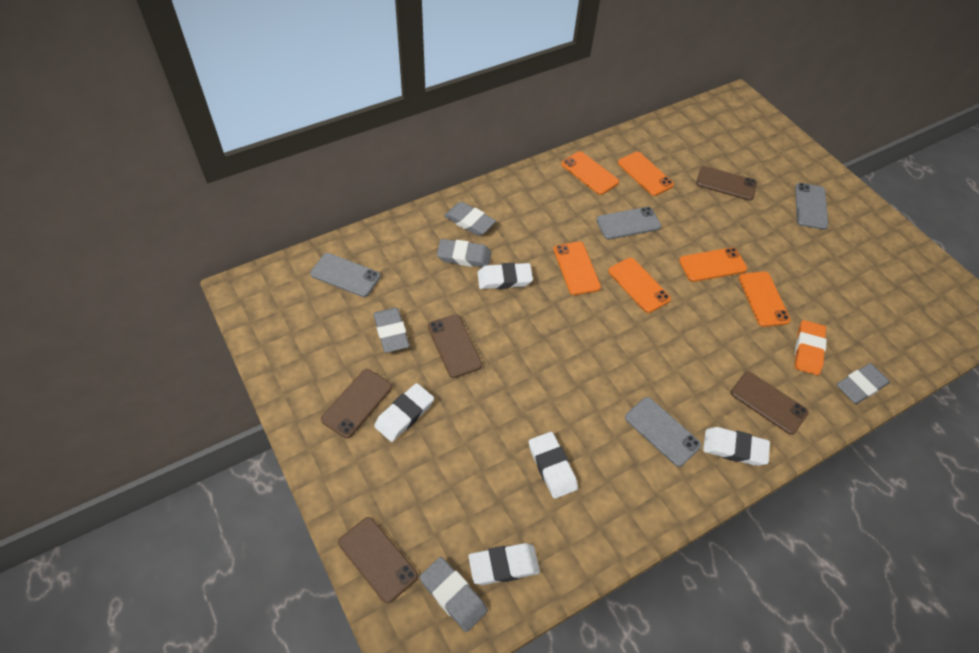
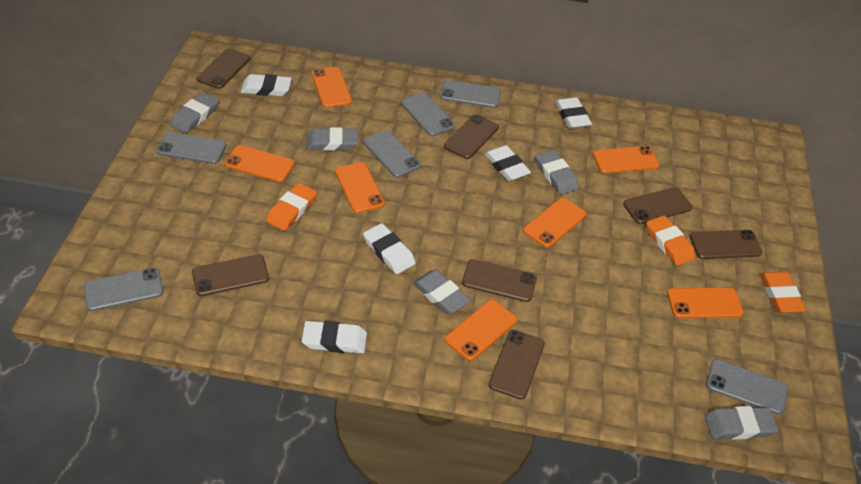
brown phone: 5 -> 7
grey phone: 4 -> 6
orange eraser: 1 -> 3
orange phone: 6 -> 7

